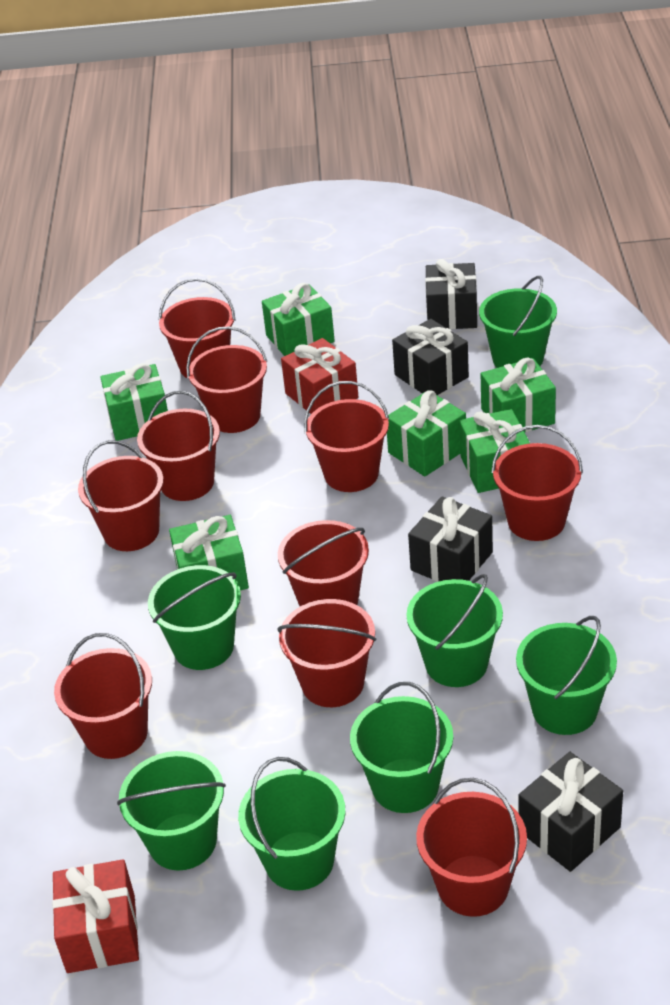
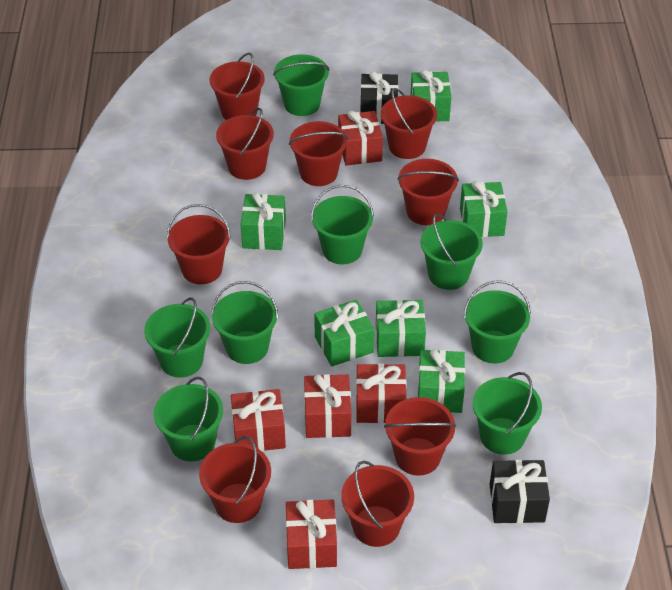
black gift: 4 -> 2
green bucket: 7 -> 8
red bucket: 10 -> 9
red gift: 2 -> 5

